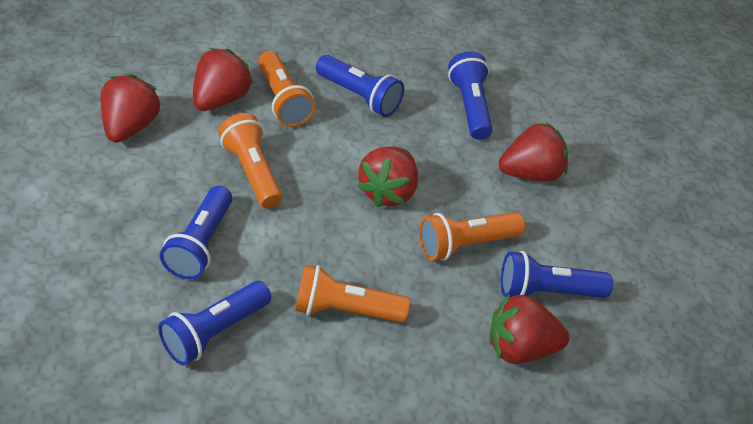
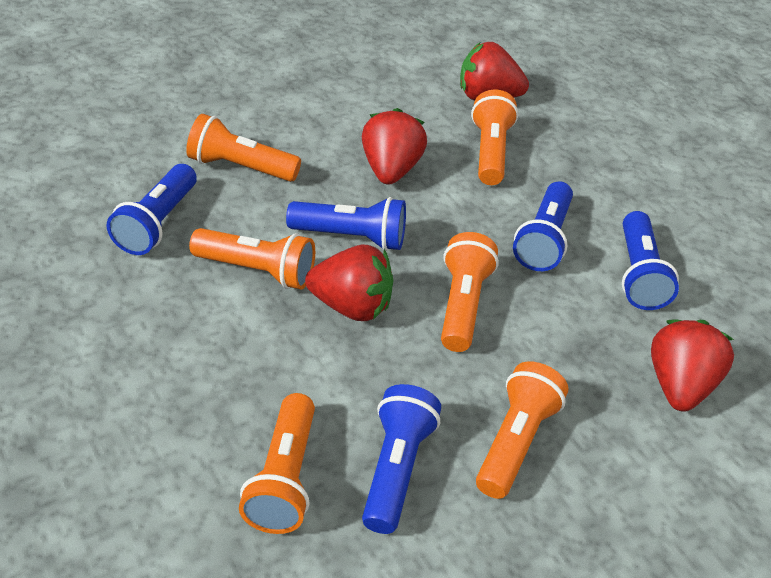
orange flashlight: 4 -> 6
red strawberry: 5 -> 4

